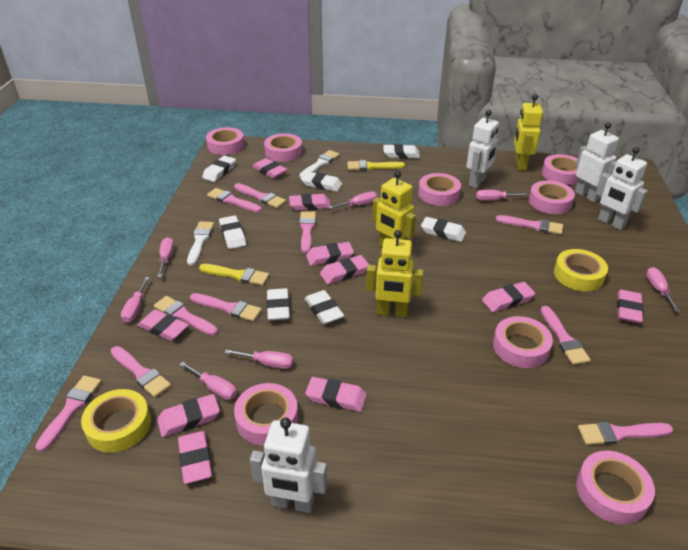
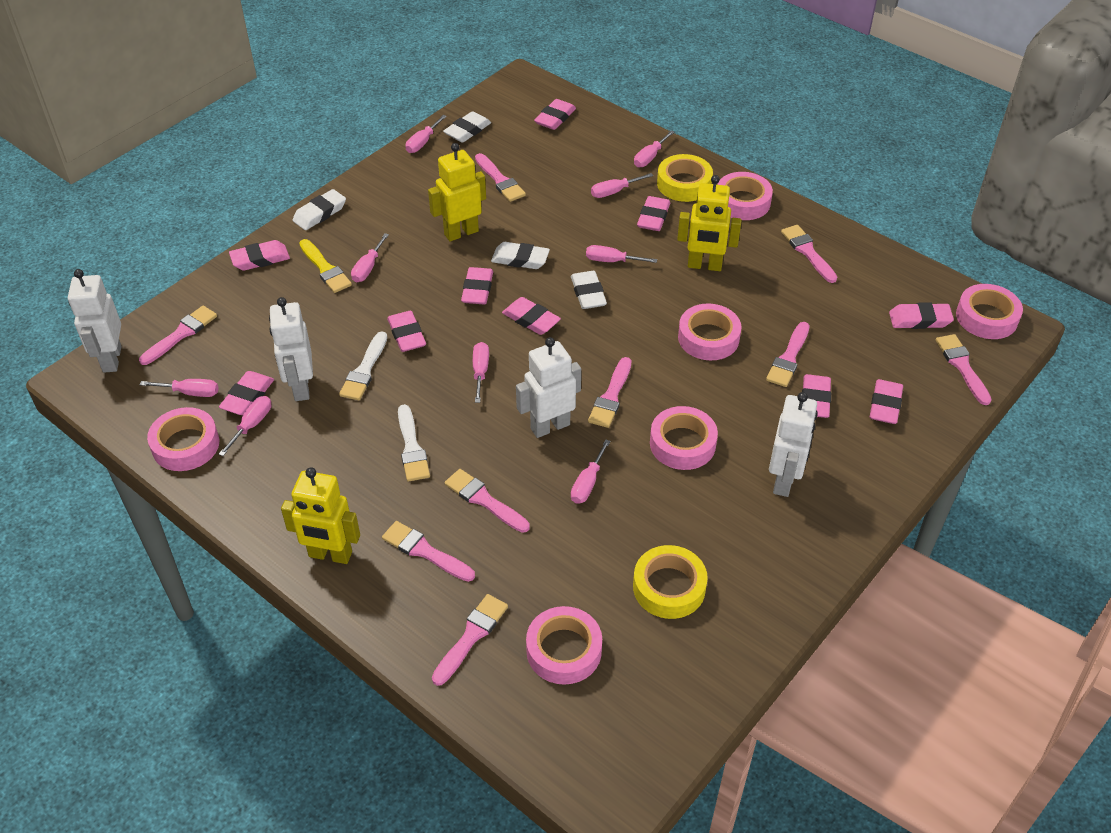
pink brush: 10 -> 9
pink screwdriver: 7 -> 9
pink tape: 8 -> 6
white eraser: 7 -> 4
yellow brush: 2 -> 1

